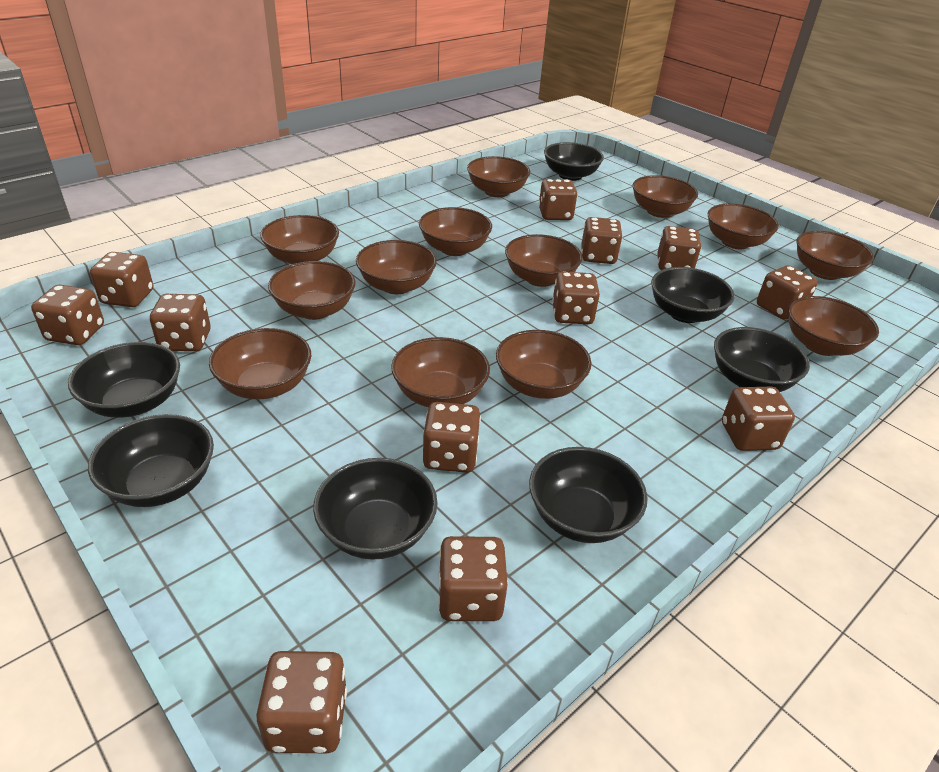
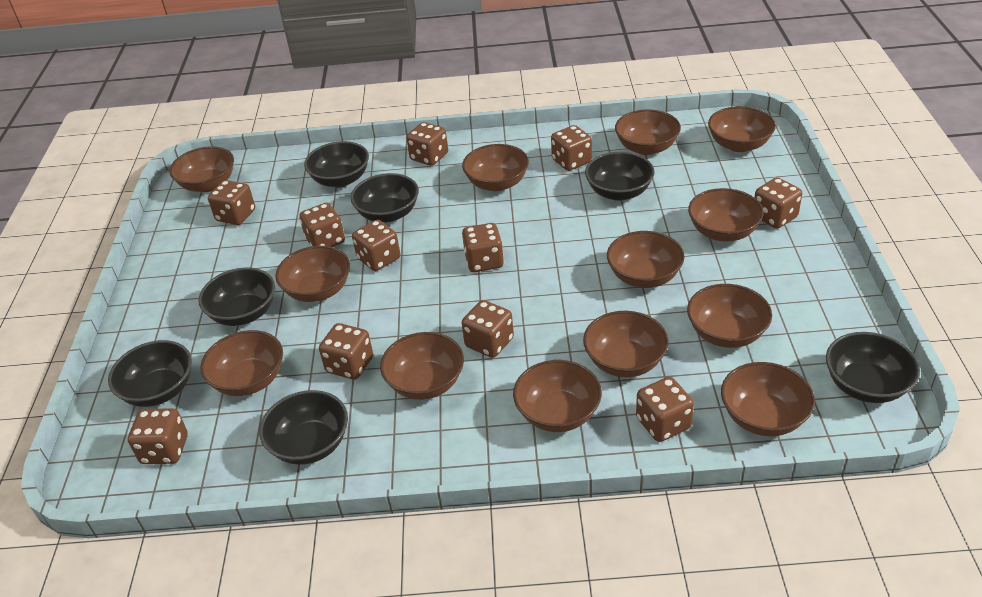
brown dice: 12 -> 11

